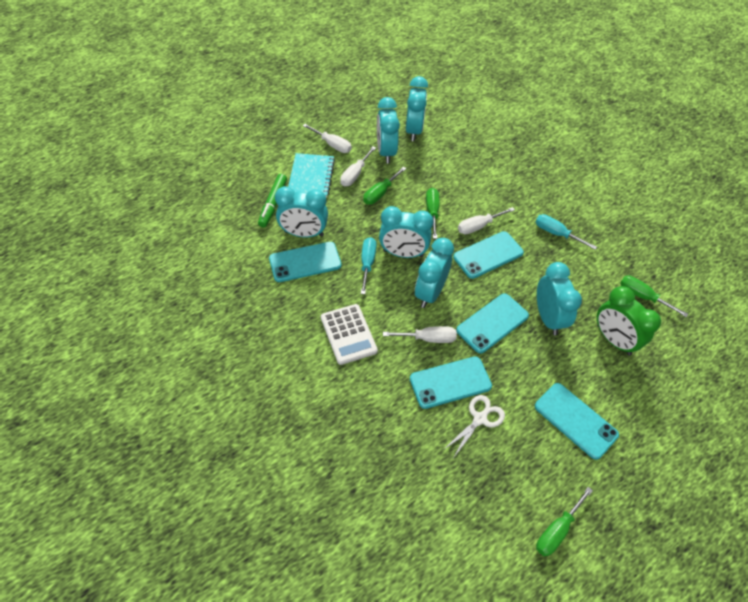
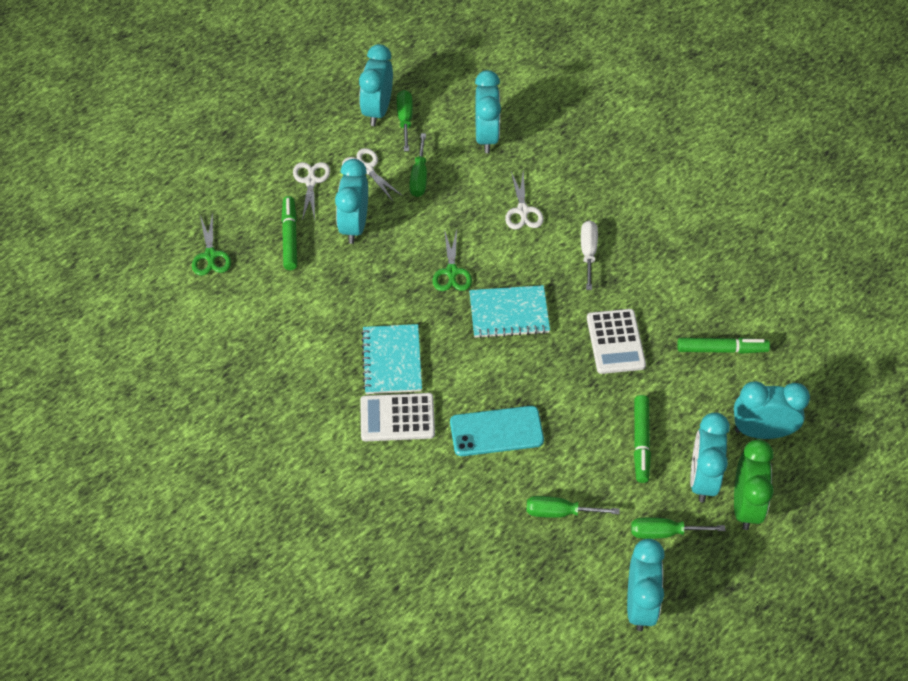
green marker: 1 -> 3
green scissors: 0 -> 2
turquoise notebook: 1 -> 2
turquoise phone: 5 -> 1
turquoise screwdriver: 2 -> 0
white calculator: 1 -> 2
white scissors: 1 -> 3
white screwdriver: 4 -> 1

